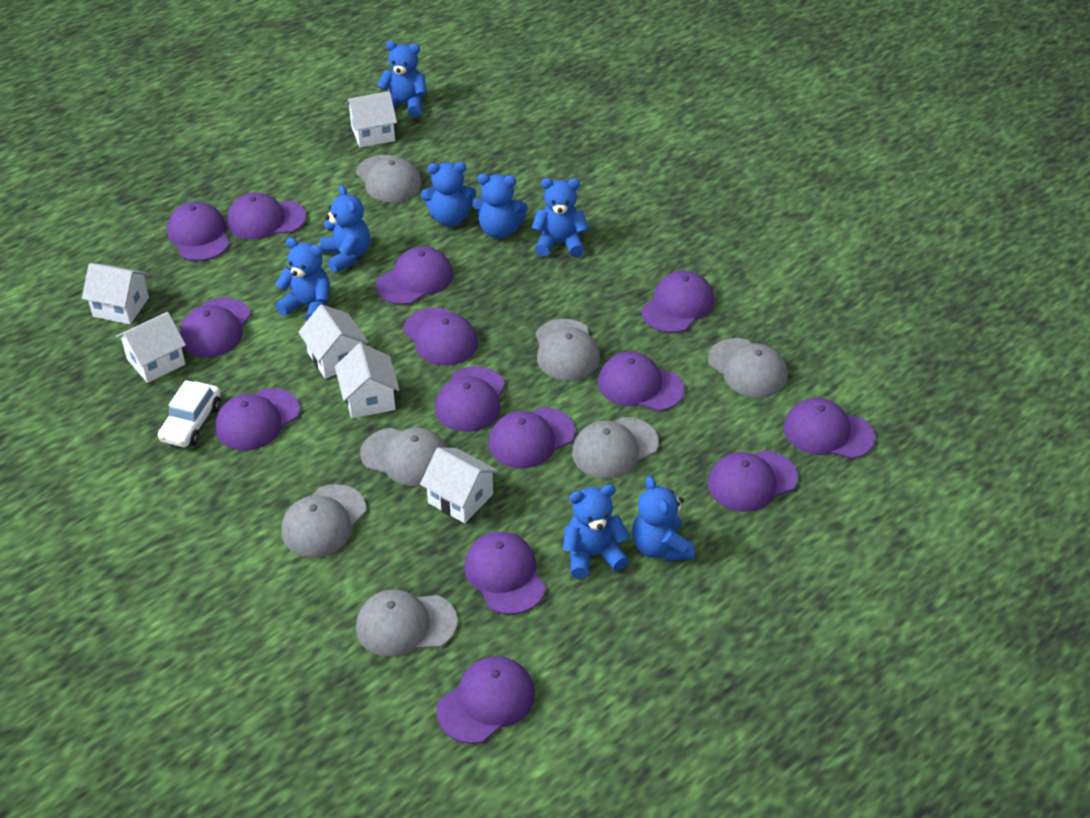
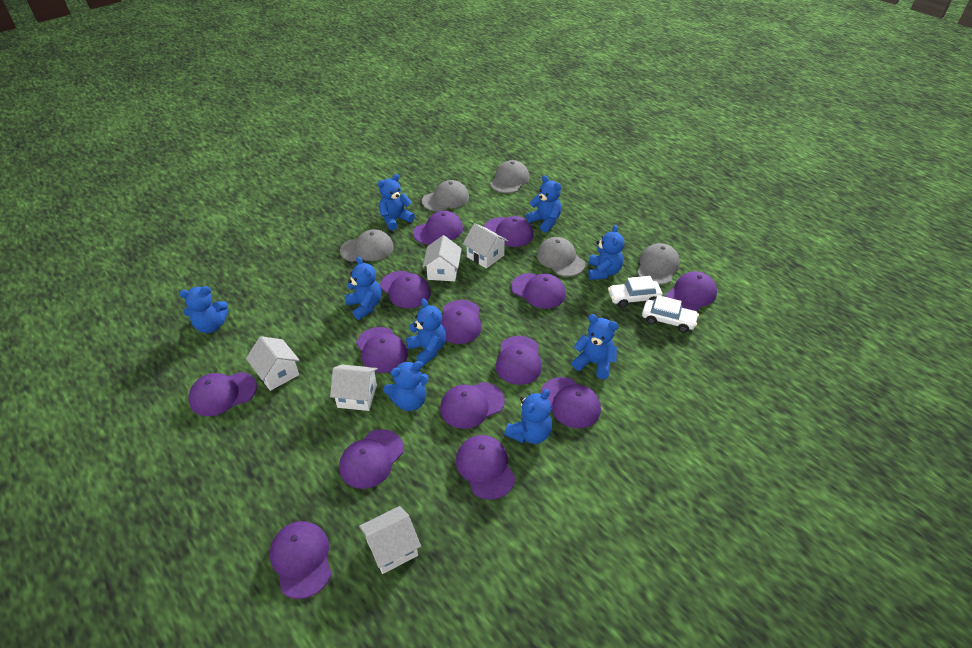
blue teddy bear: 8 -> 9
grey cap: 7 -> 5
white car: 1 -> 2
white house: 6 -> 5

